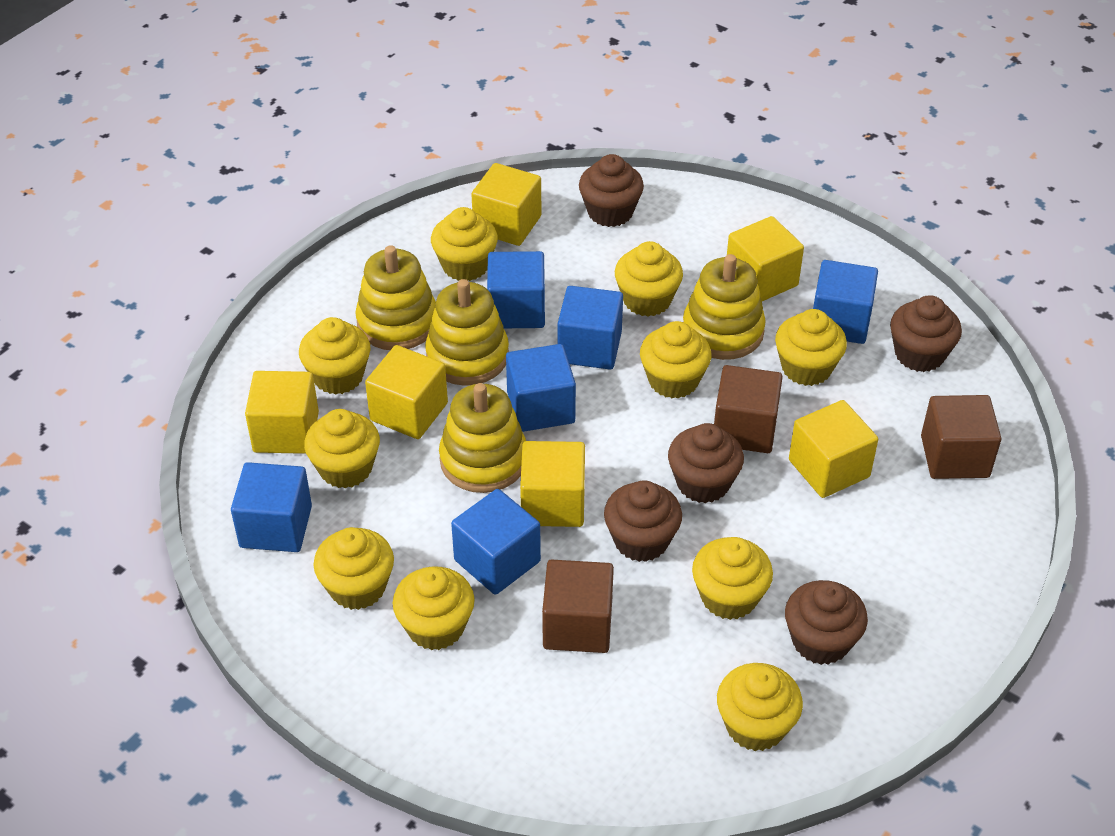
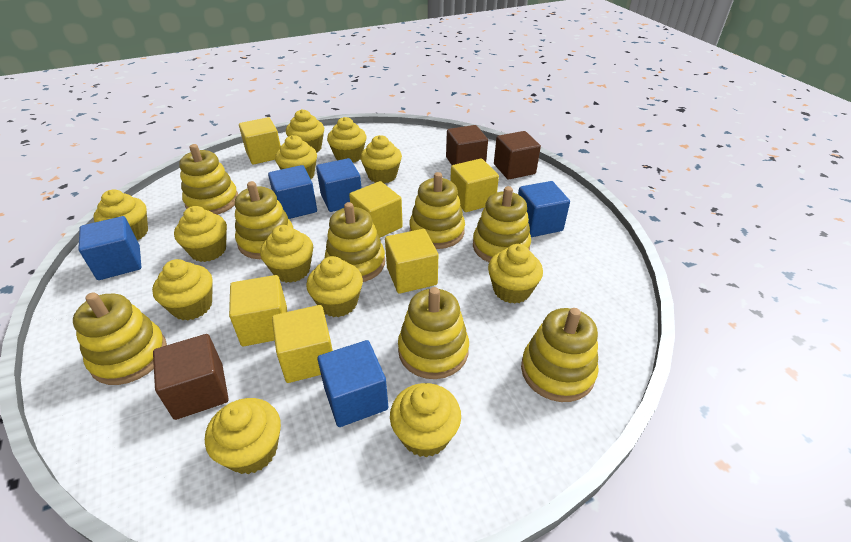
blue cube: 6 -> 5
brown cupcake: 5 -> 0
yellow cupcake: 10 -> 12
yellow stacking toy: 4 -> 8

